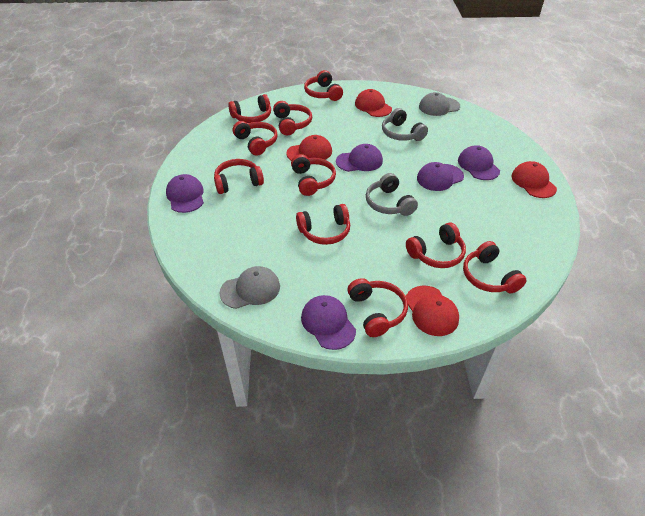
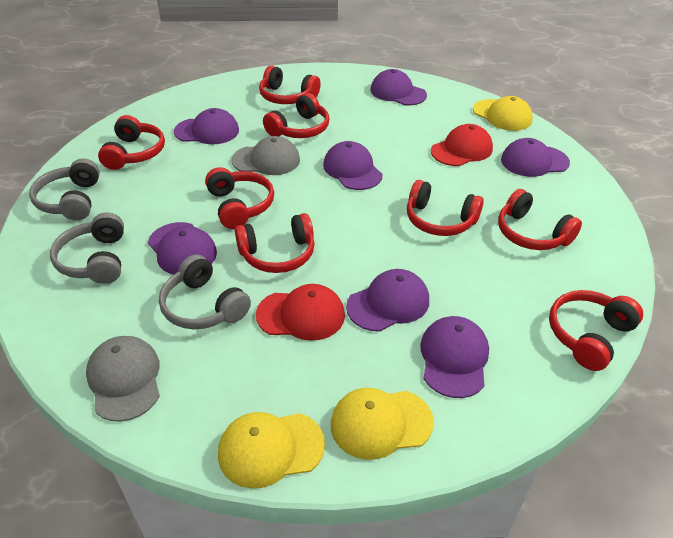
grey headphones: 2 -> 3
purple cap: 5 -> 7
red cap: 4 -> 2
red headphones: 10 -> 8
yellow cap: 0 -> 3

